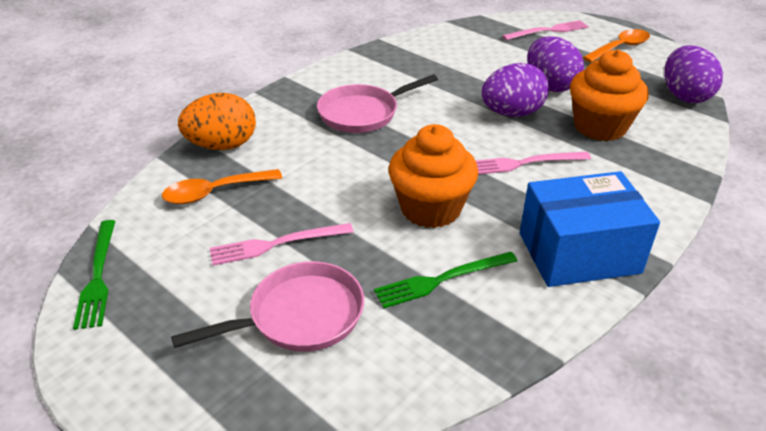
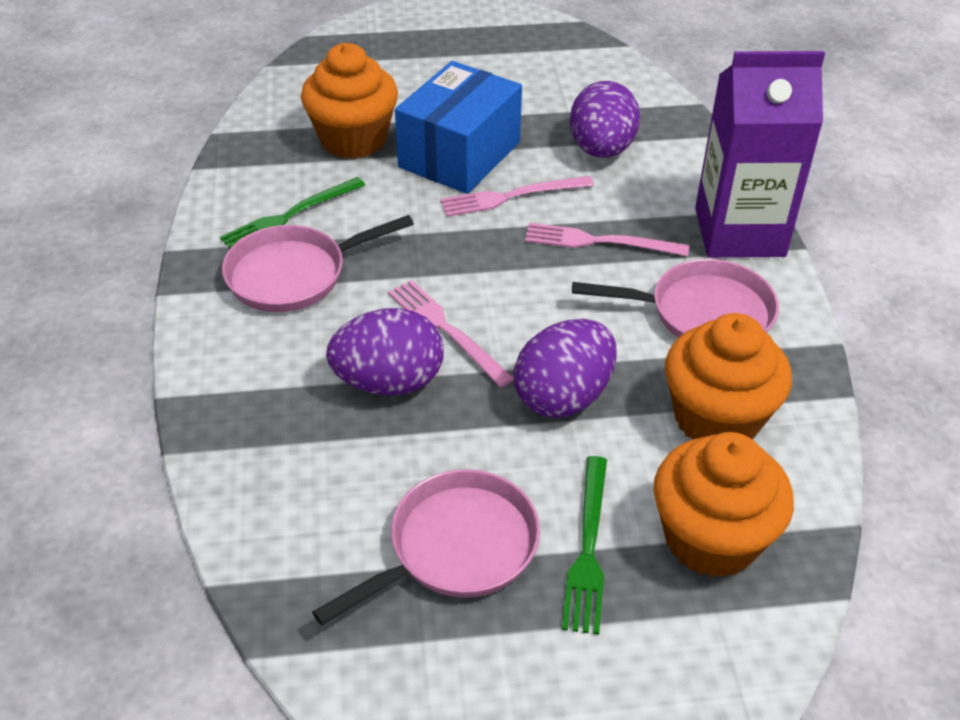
orange cupcake: 2 -> 3
orange egg: 1 -> 0
orange spoon: 2 -> 0
pink pan: 2 -> 3
purple carton: 0 -> 1

